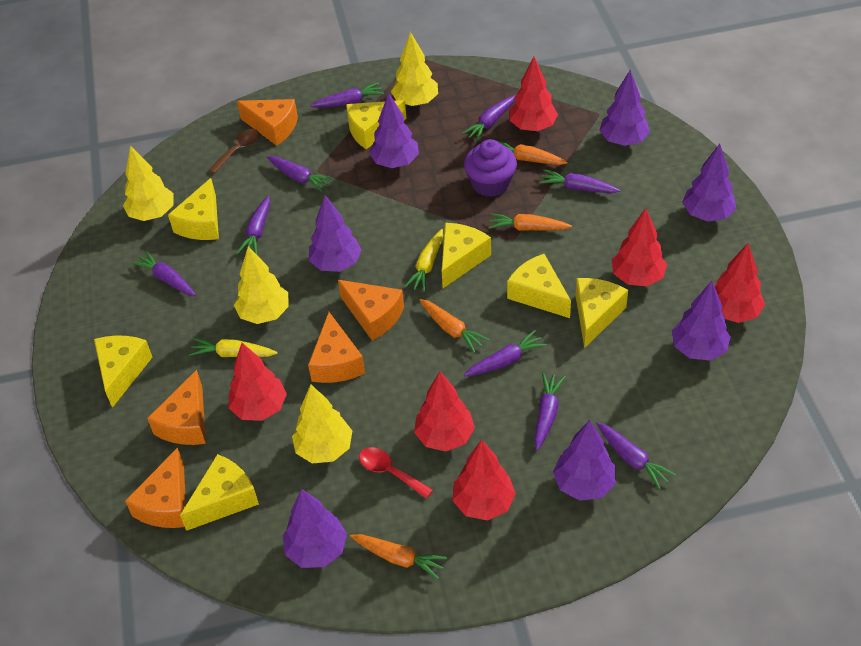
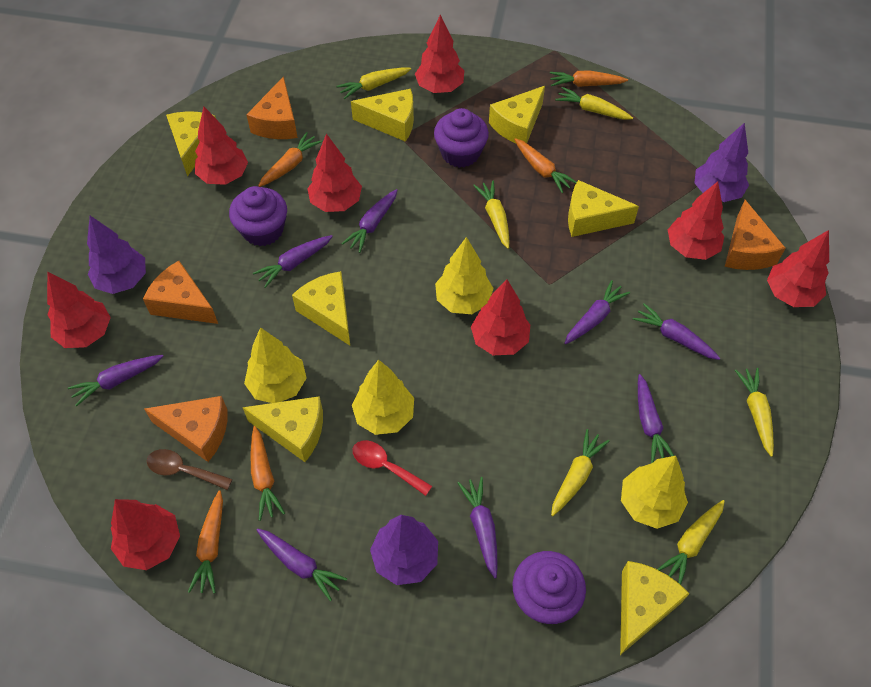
orange carrot: 4 -> 5
orange cheese: 5 -> 4
purple carrot: 9 -> 8
purple cupcake: 1 -> 3
purple tree: 7 -> 3
red tree: 6 -> 8
yellow carrot: 2 -> 6

